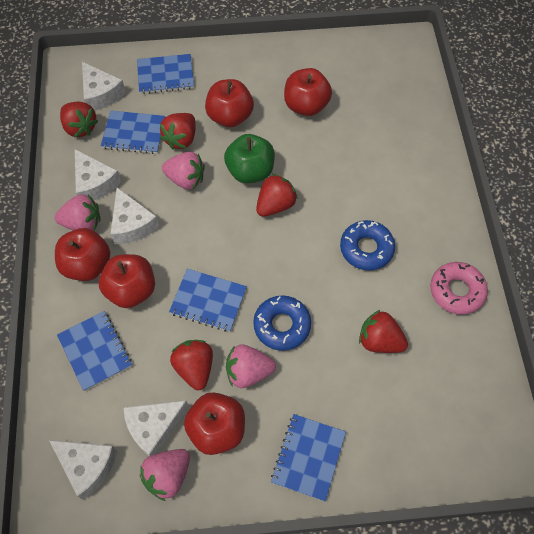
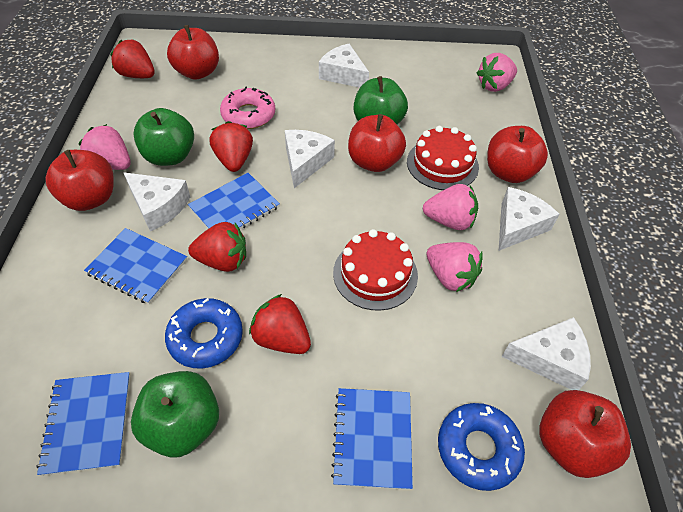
blue notebook: 5 -> 4
green apple: 1 -> 3
red cake: 0 -> 2
red strawberry: 5 -> 4

